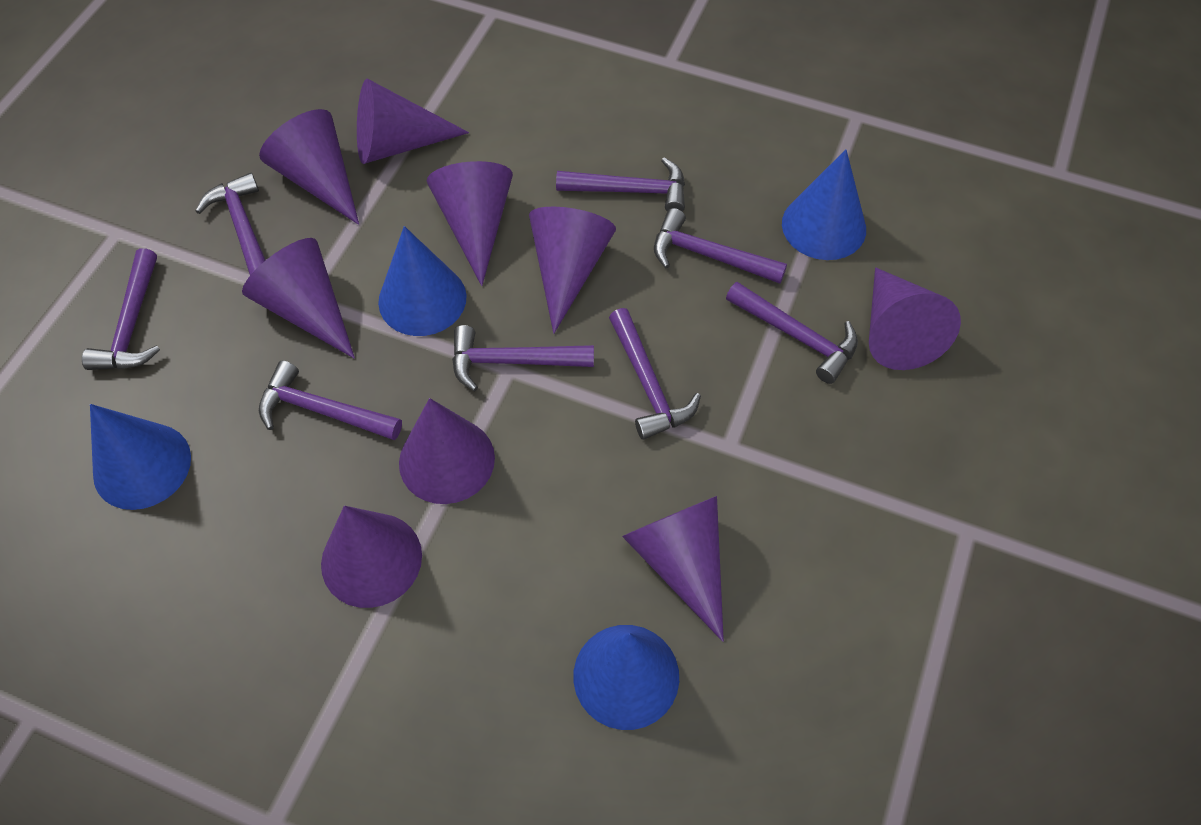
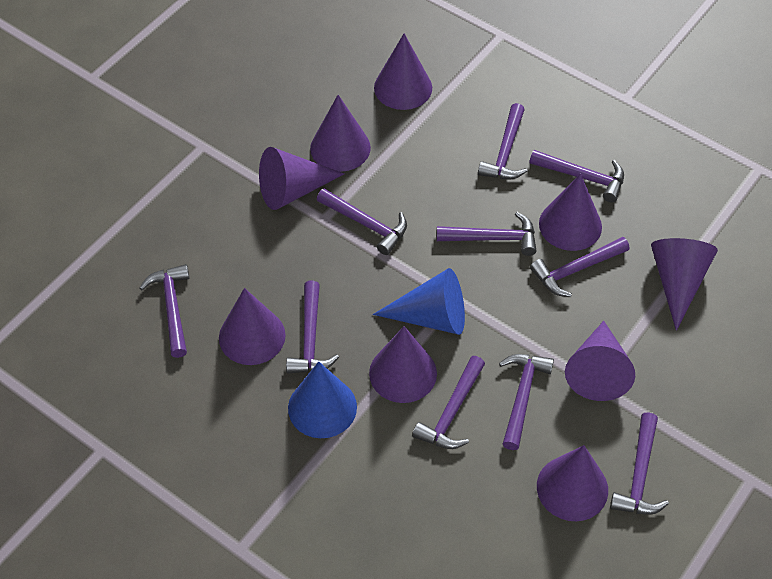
blue cone: 4 -> 2
purple hammer: 8 -> 10

